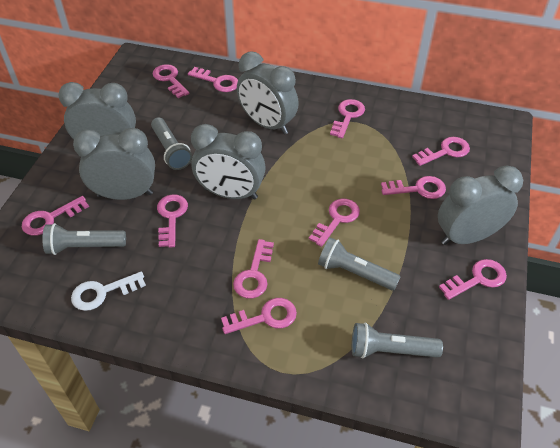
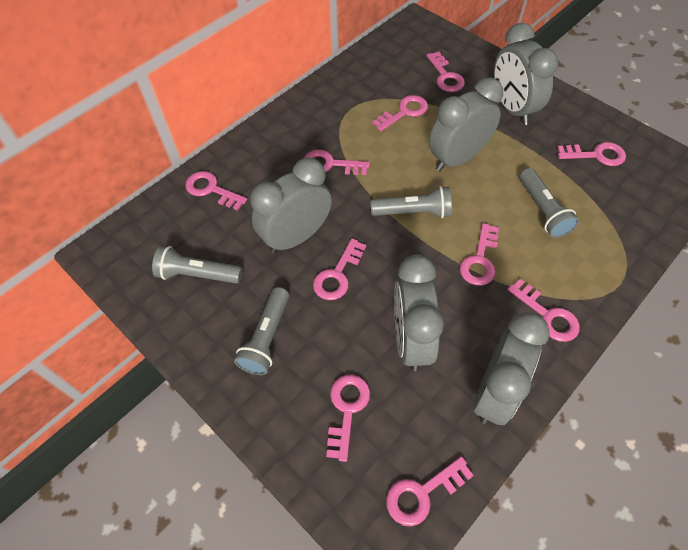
pink key: 11 -> 10
white key: 1 -> 0

